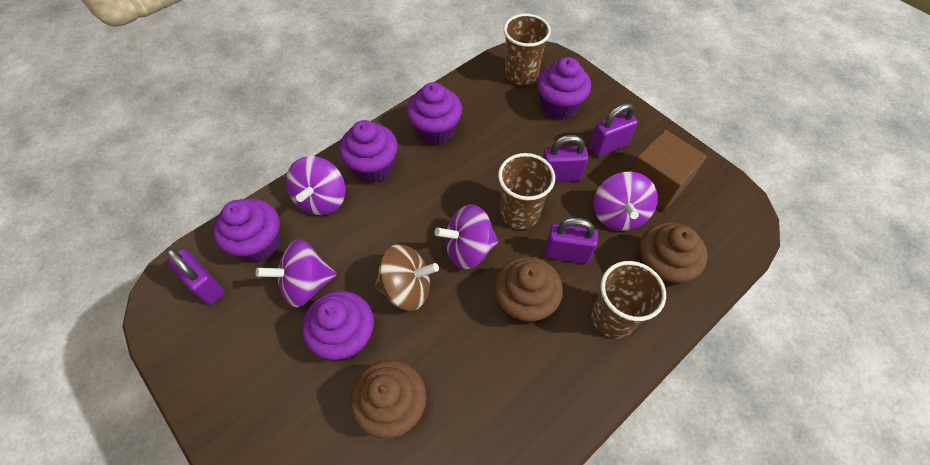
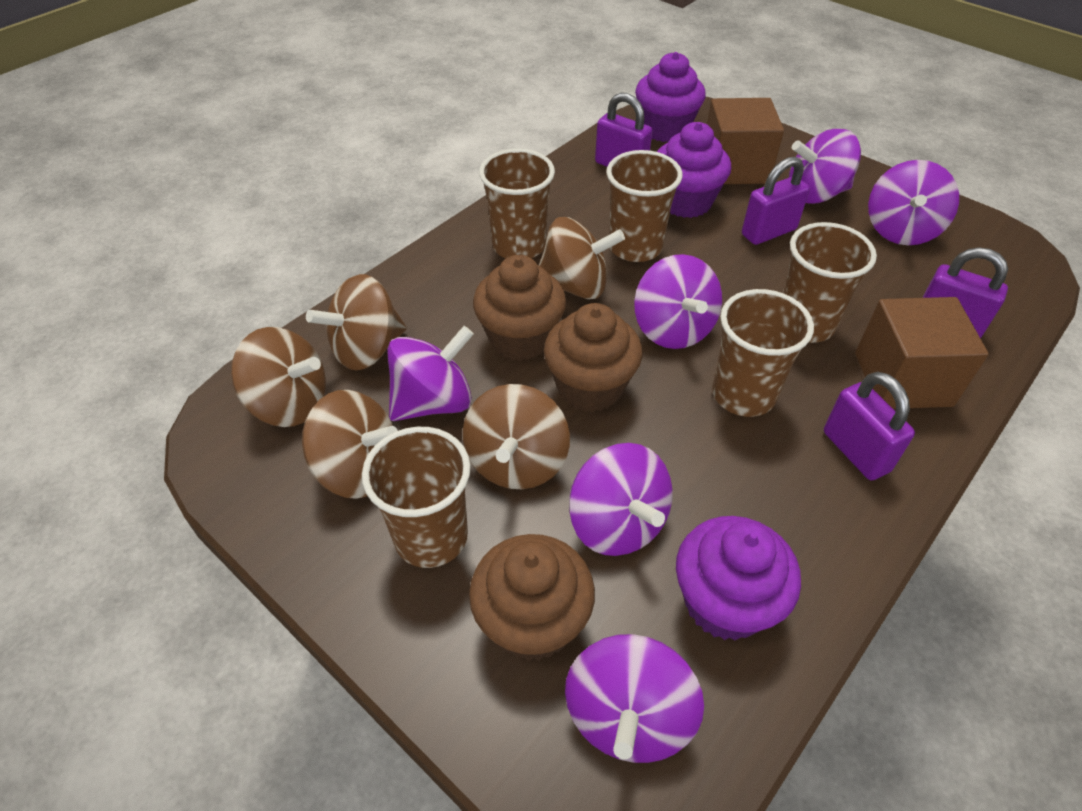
brown cube: 1 -> 2
brown cup: 3 -> 5
brown spinning top: 1 -> 5
purple cupcake: 5 -> 3
purple spinning top: 4 -> 6

